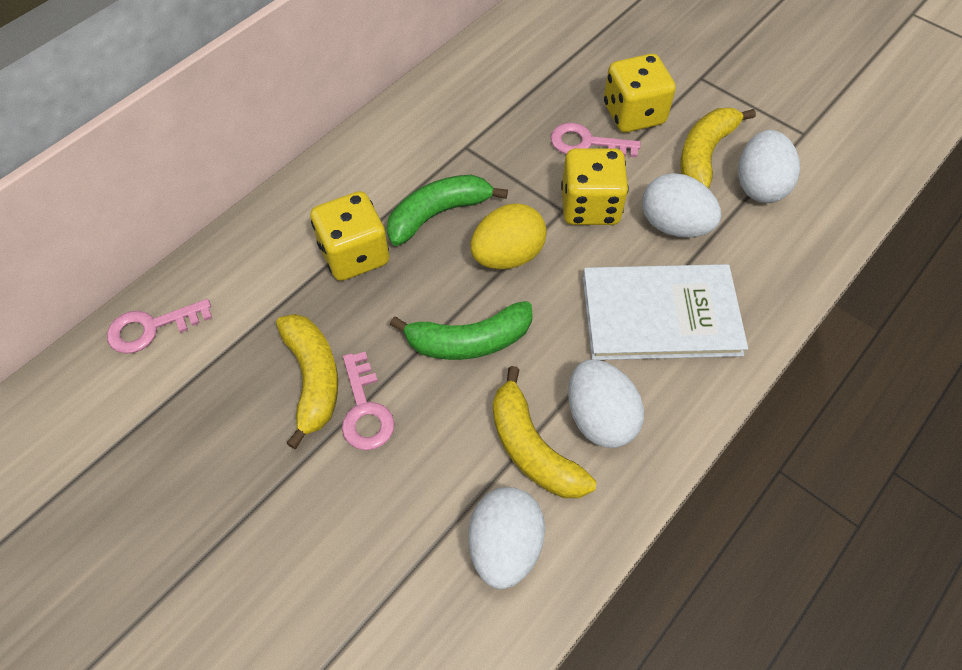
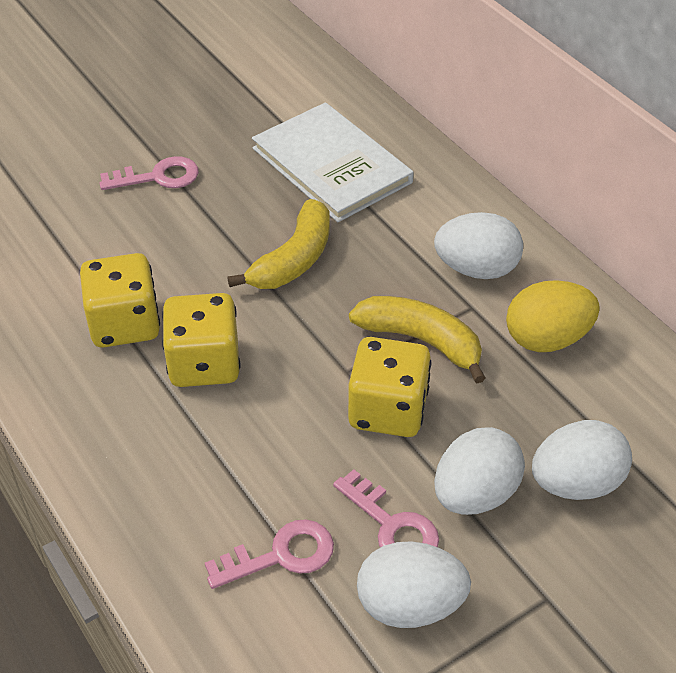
green banana: 2 -> 0
yellow banana: 3 -> 2

